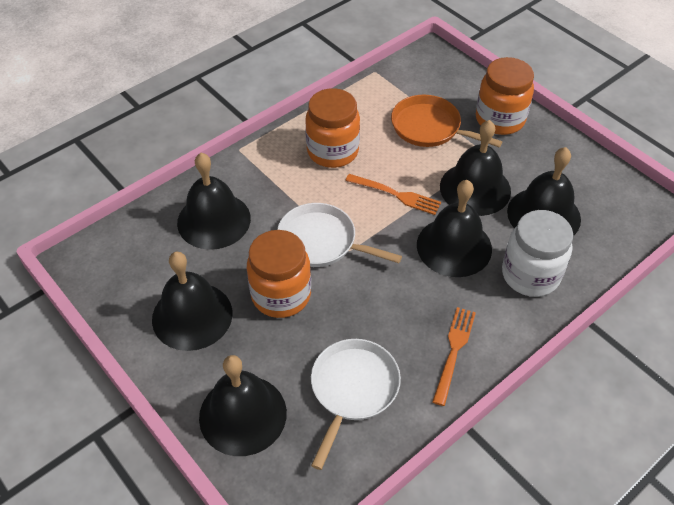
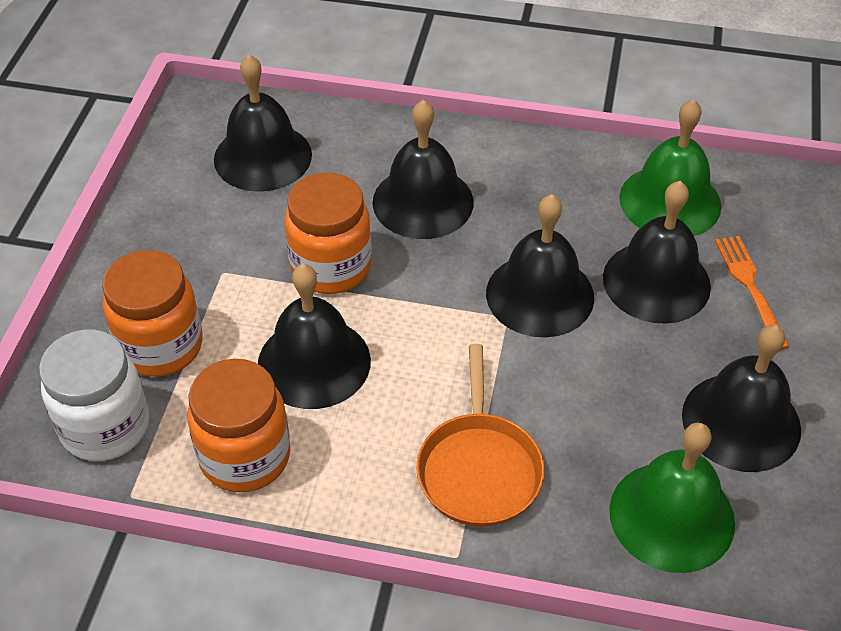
green bell: 0 -> 2
orange fork: 2 -> 1
white pan: 2 -> 0

